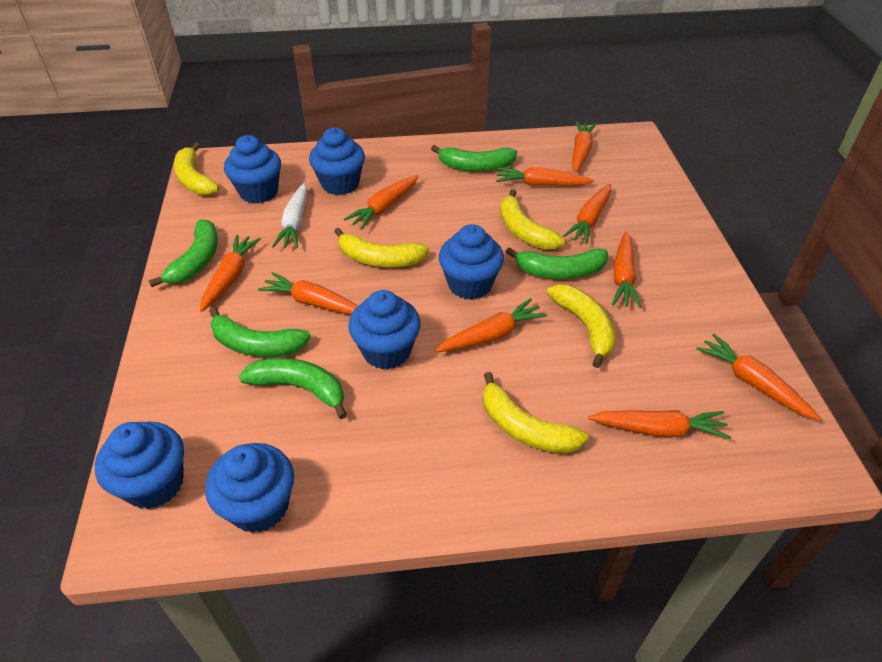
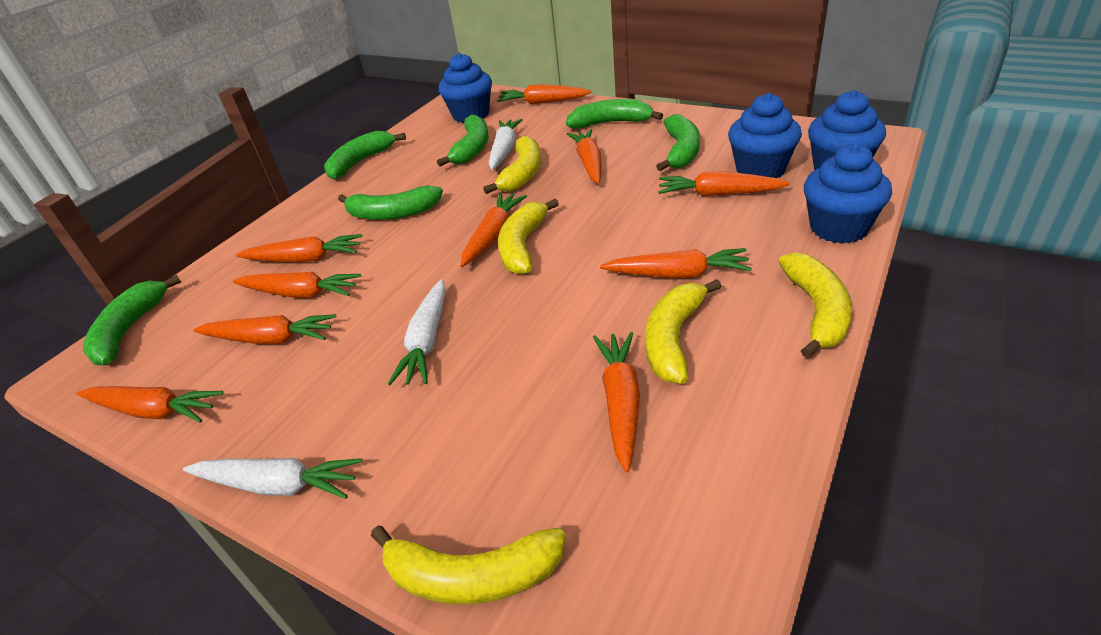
blue cupcake: 6 -> 4
green banana: 5 -> 6
white carrot: 1 -> 3

